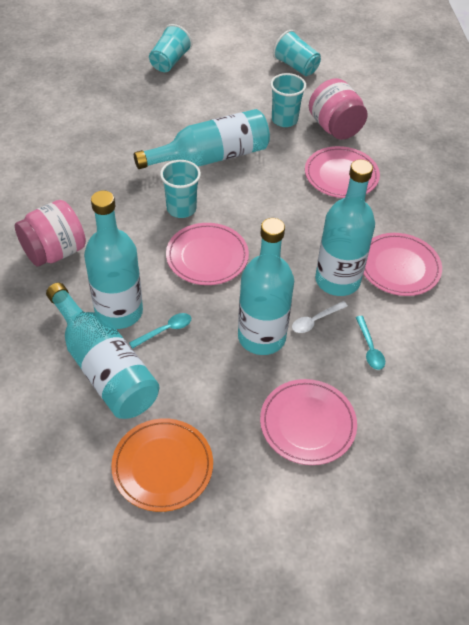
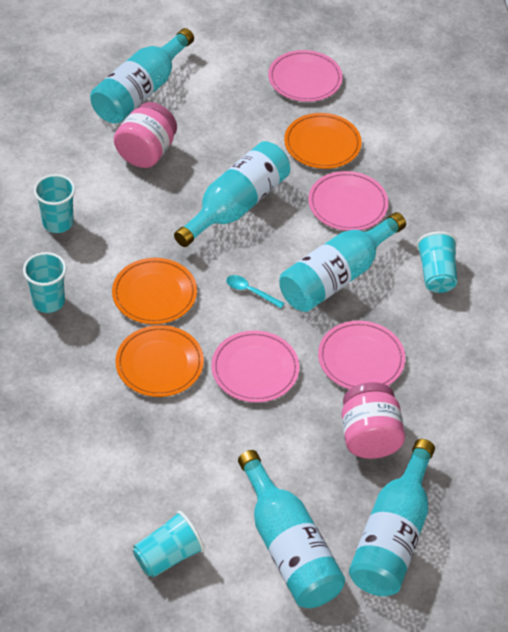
orange plate: 1 -> 3
turquoise spoon: 2 -> 1
white spoon: 1 -> 0

